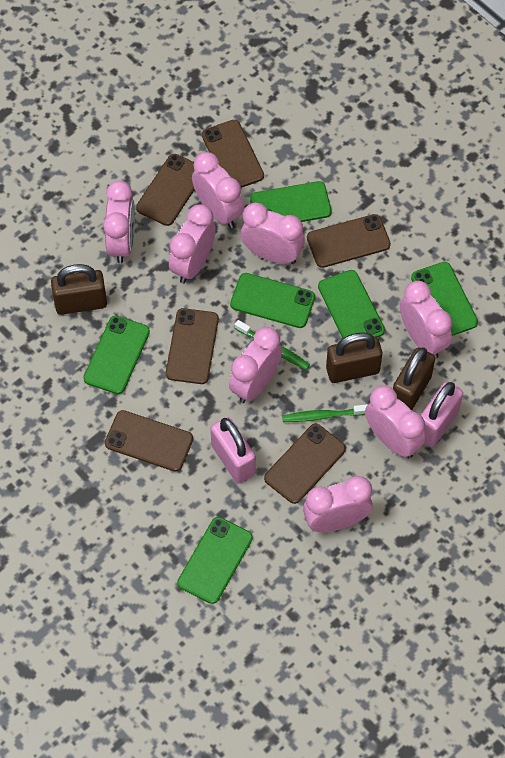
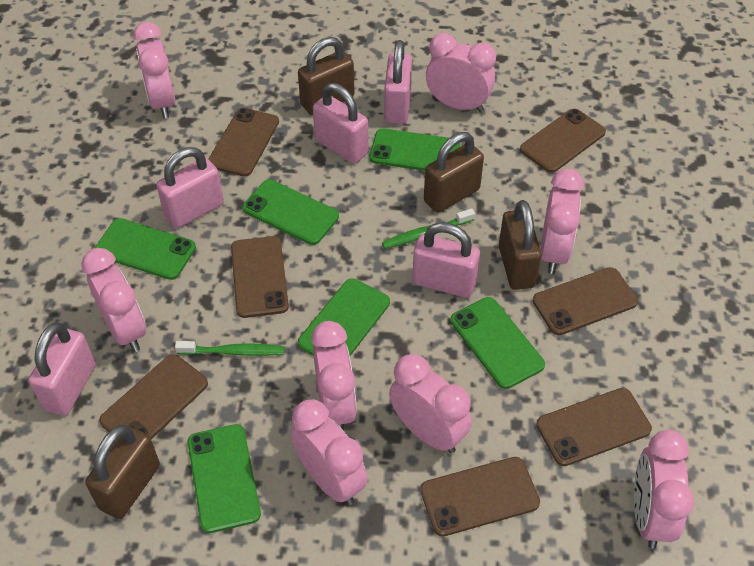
brown padlock: 3 -> 4
brown phone: 6 -> 7
pink padlock: 2 -> 5

